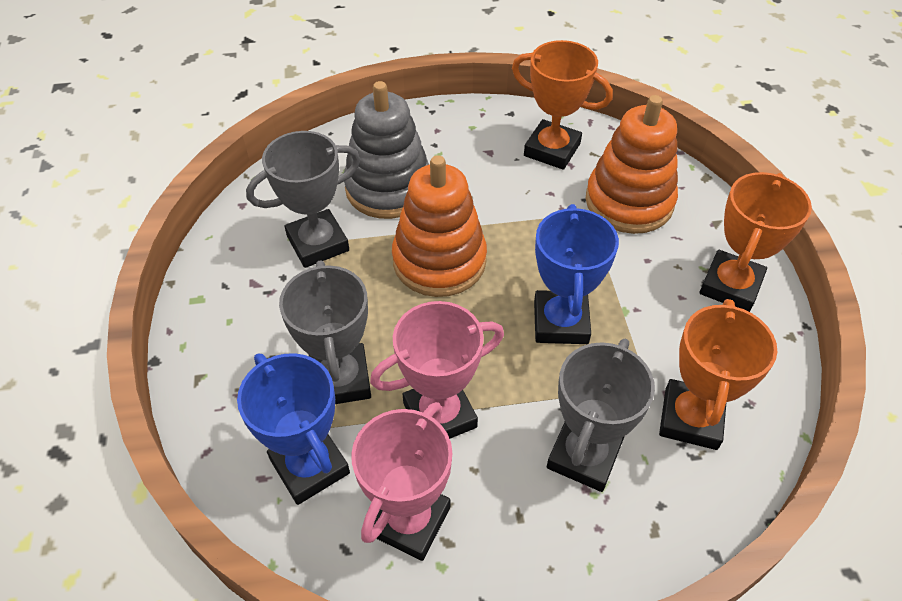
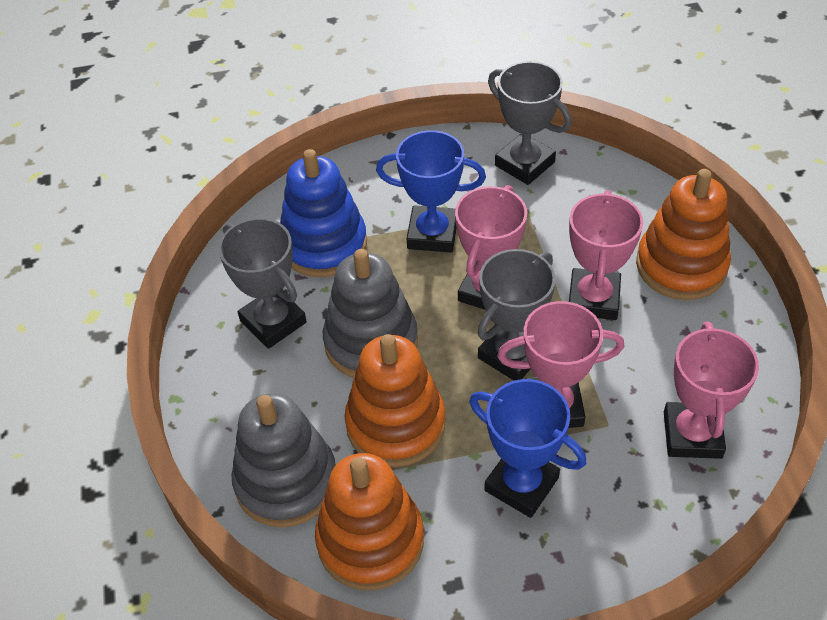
blue stacking toy: 0 -> 1
grey stacking toy: 1 -> 2
orange stacking toy: 2 -> 3
orange trophy: 3 -> 0
pink trophy: 2 -> 4

